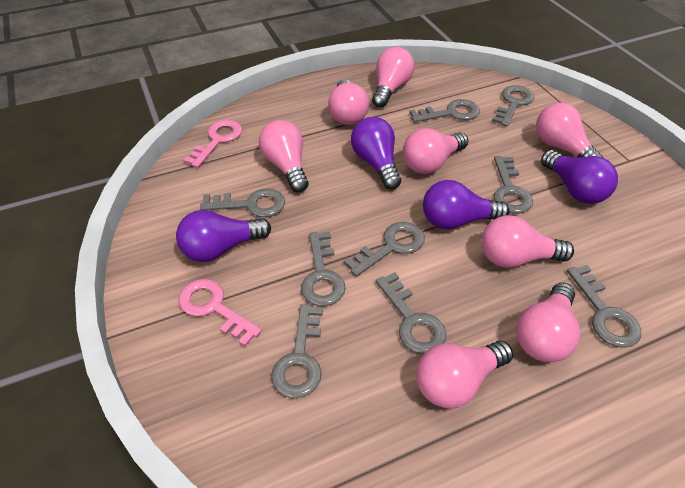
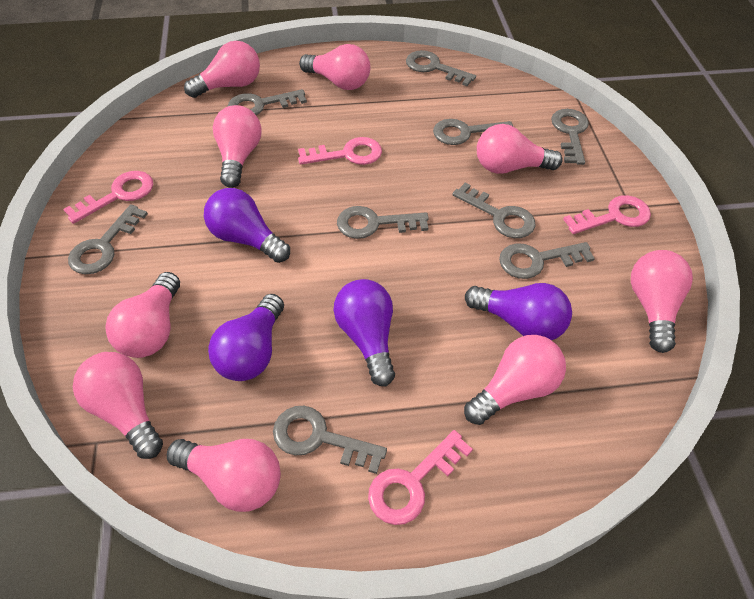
pink key: 2 -> 4
pink light bulb: 8 -> 9

